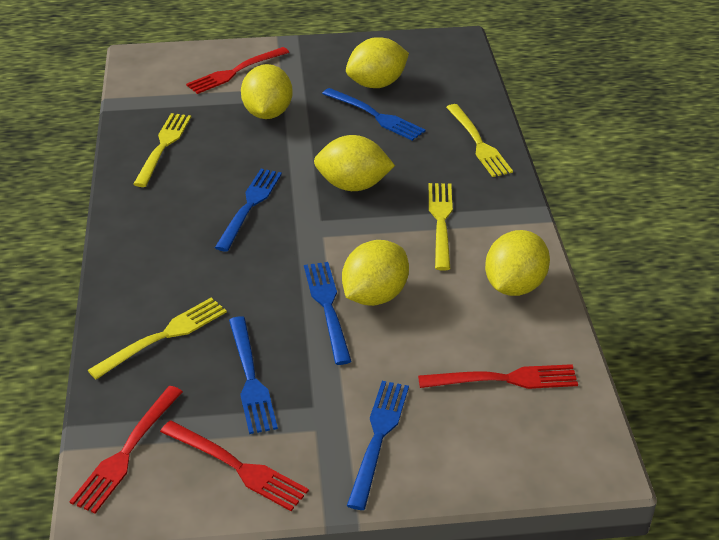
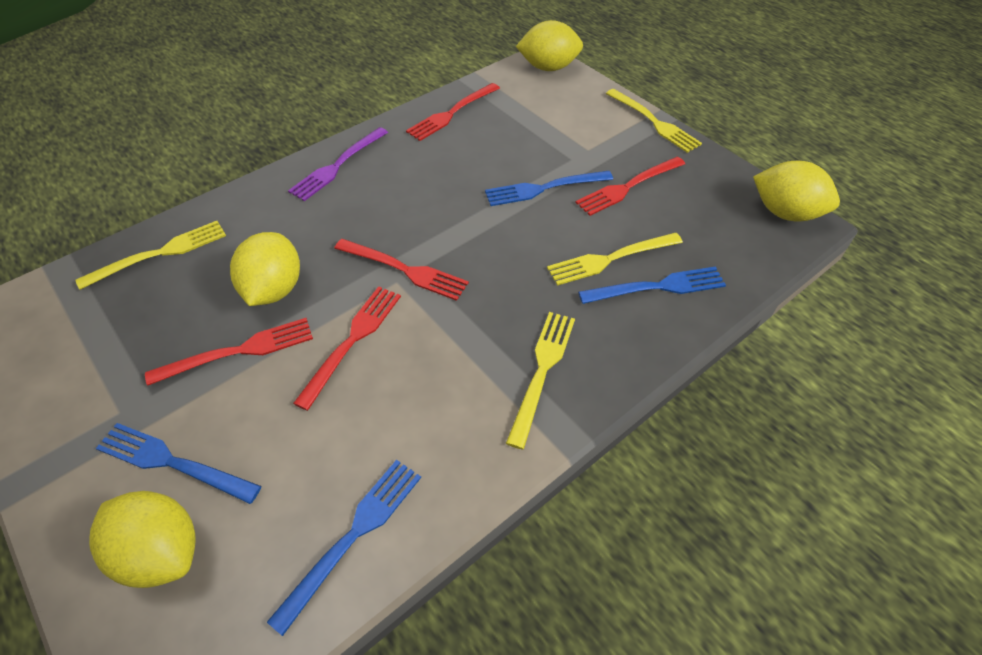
blue fork: 5 -> 4
purple fork: 0 -> 1
red fork: 4 -> 5
yellow lemon: 5 -> 4

